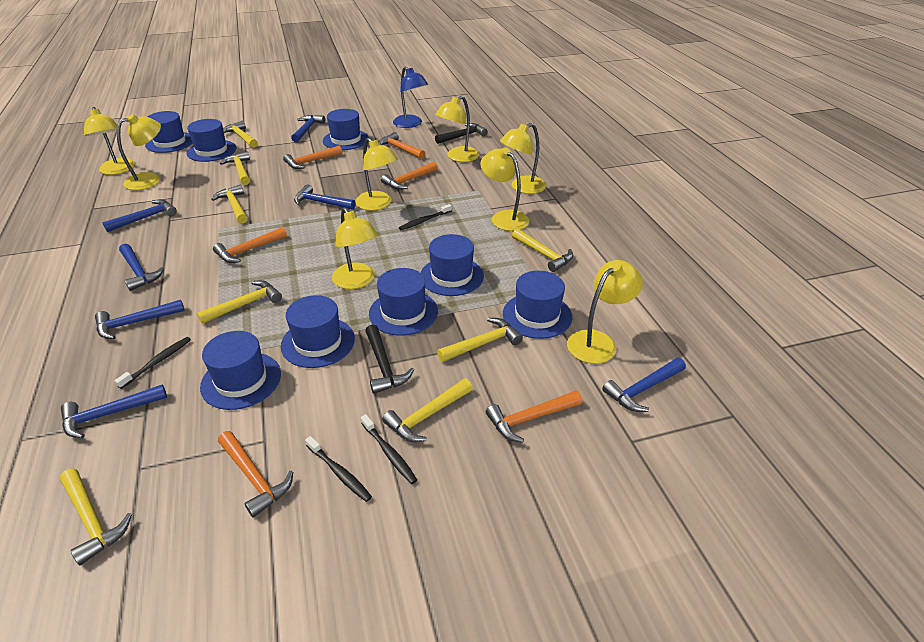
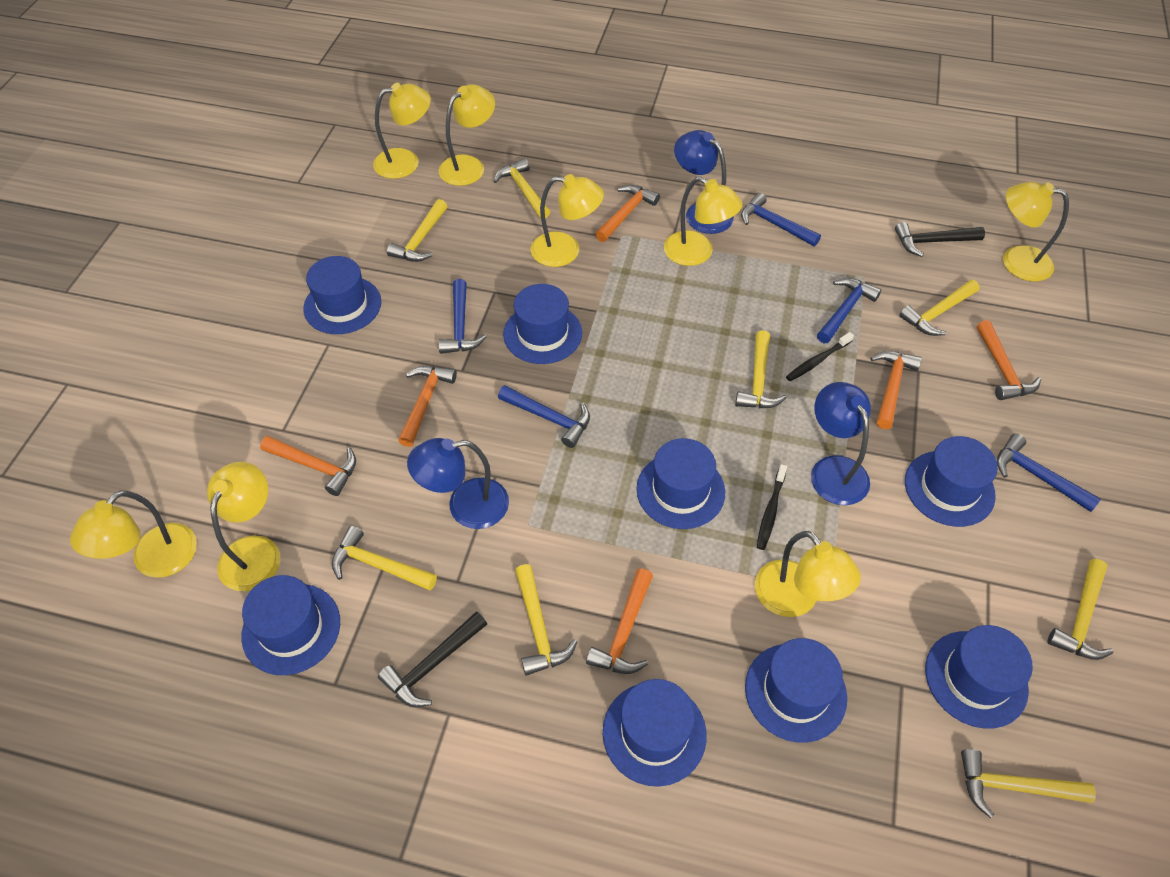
black toothbrush: 4 -> 2
blue hammer: 7 -> 5
blue lamp: 1 -> 3

